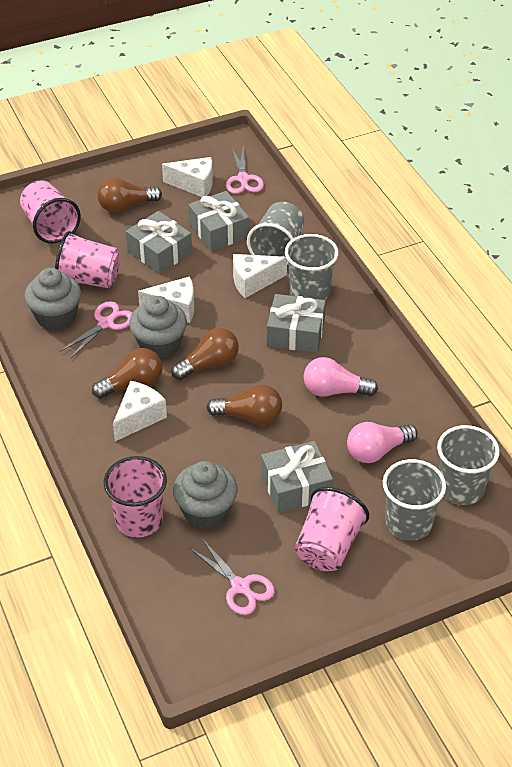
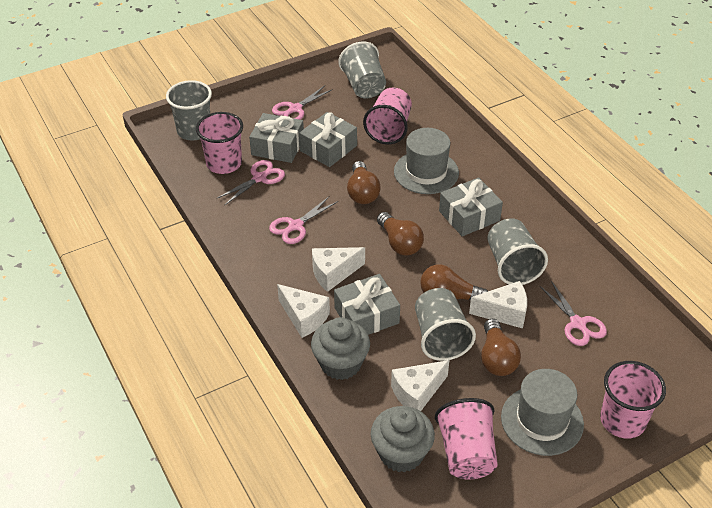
grey cupcake: 3 -> 2
grey hat: 0 -> 2
pink light bulb: 2 -> 0
pink scissors: 3 -> 4

